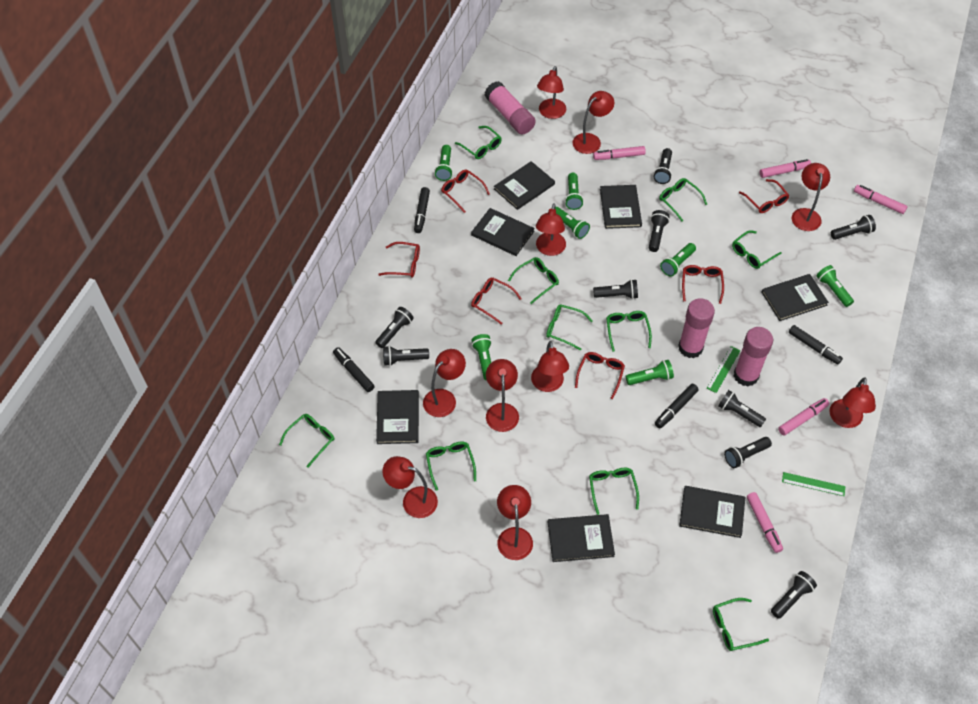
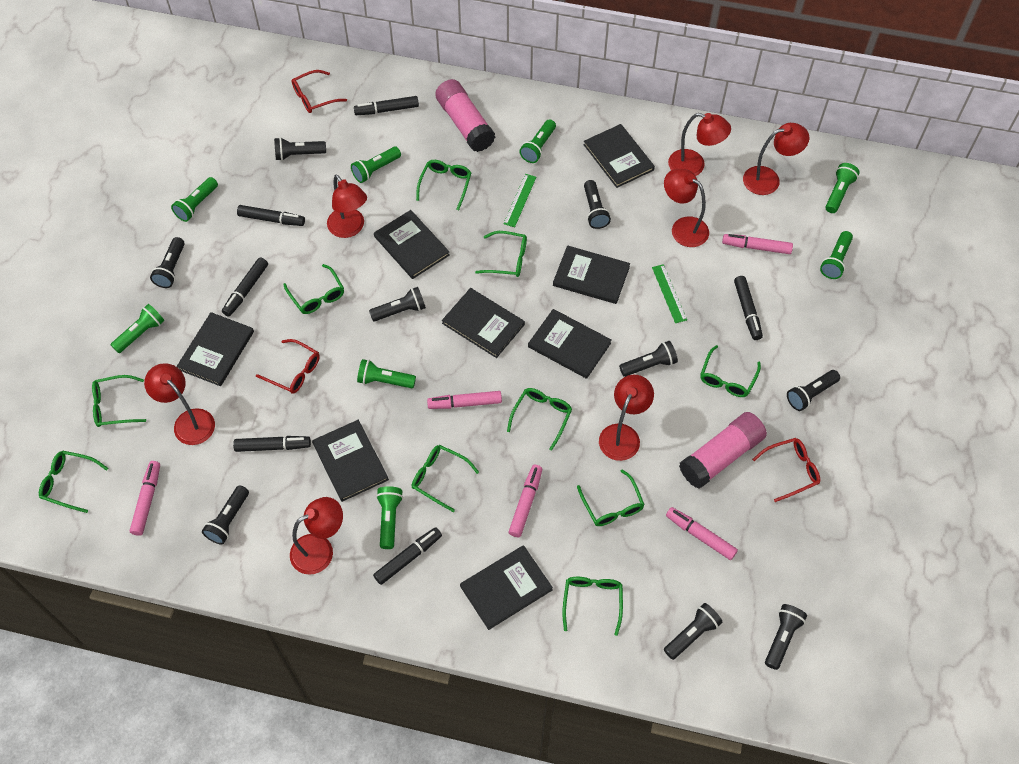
black book: 7 -> 8
black marker: 4 -> 6
green flashlight: 7 -> 8
pink glue stick: 3 -> 2
red glasses: 6 -> 3
red lamp: 10 -> 7

